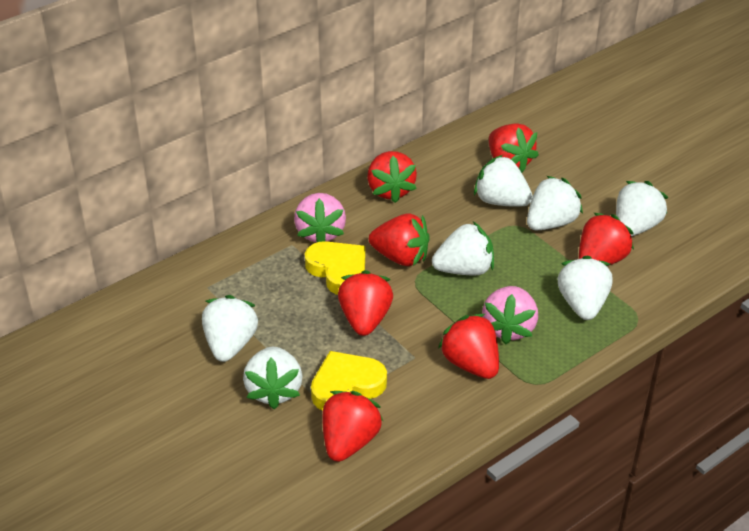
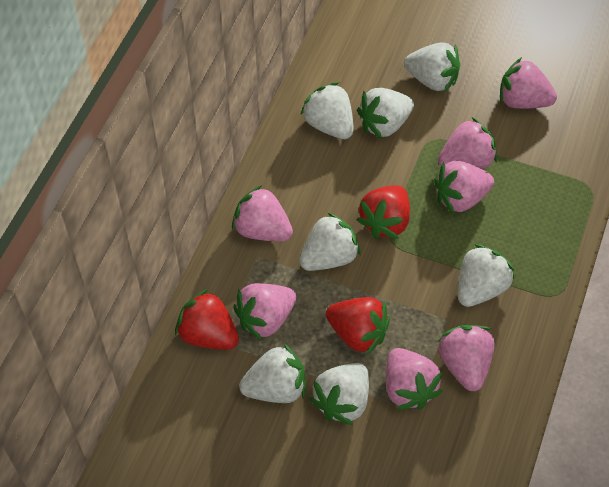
pink strawberry: 2 -> 7
red strawberry: 7 -> 3
yellow heart: 2 -> 0

